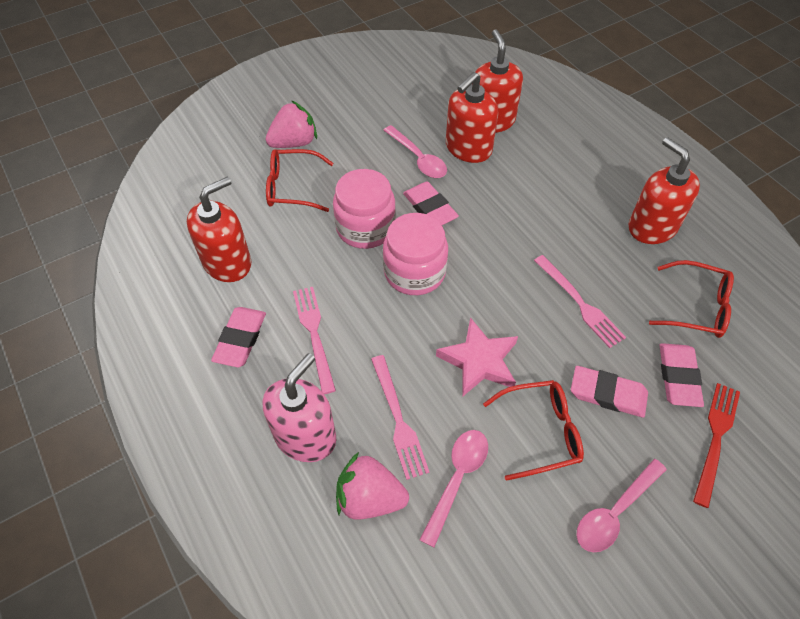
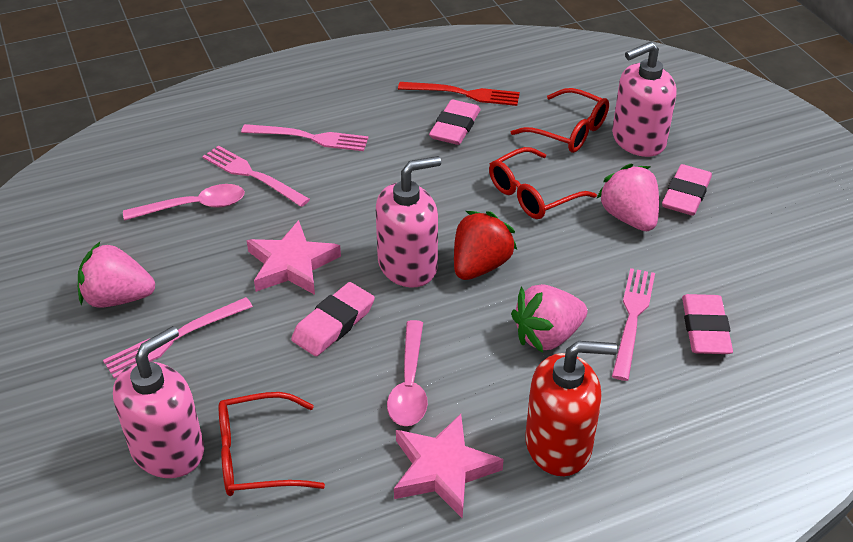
pink fork: 3 -> 4
pink jar: 2 -> 0
pink soap dispenser: 1 -> 3
pink spoon: 3 -> 2
pink star: 1 -> 2
pink strawberry: 2 -> 3
red soap dispenser: 4 -> 1
red strawberry: 0 -> 1

